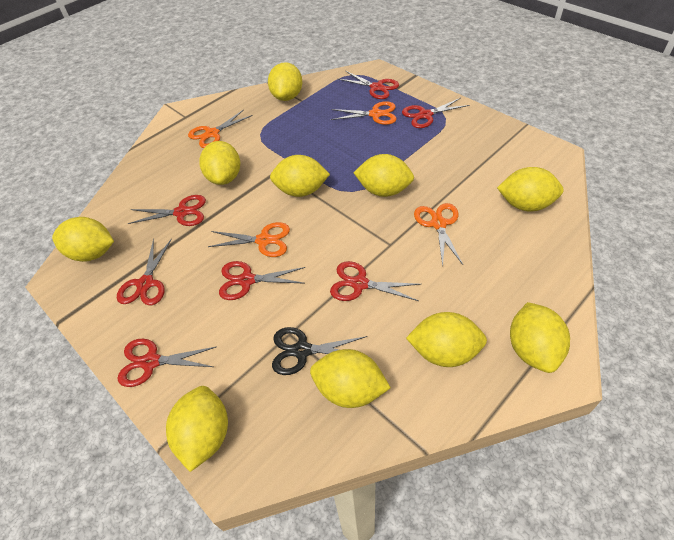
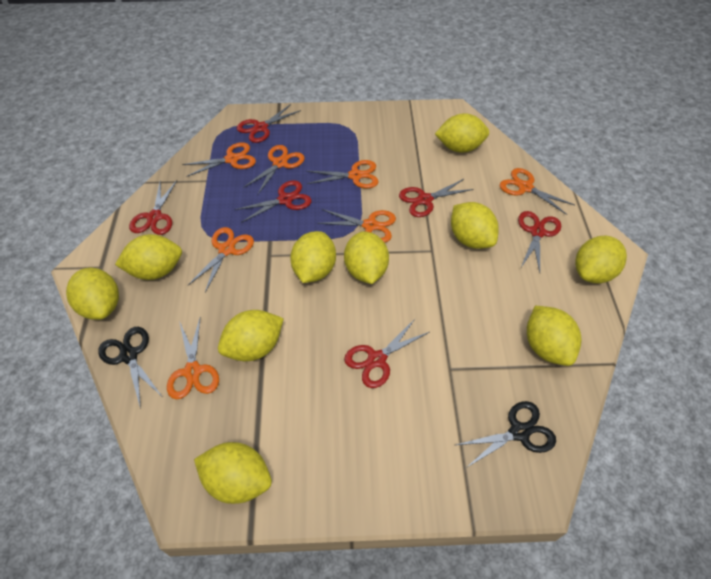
black scissors: 1 -> 2
orange scissors: 4 -> 7
red scissors: 7 -> 6

